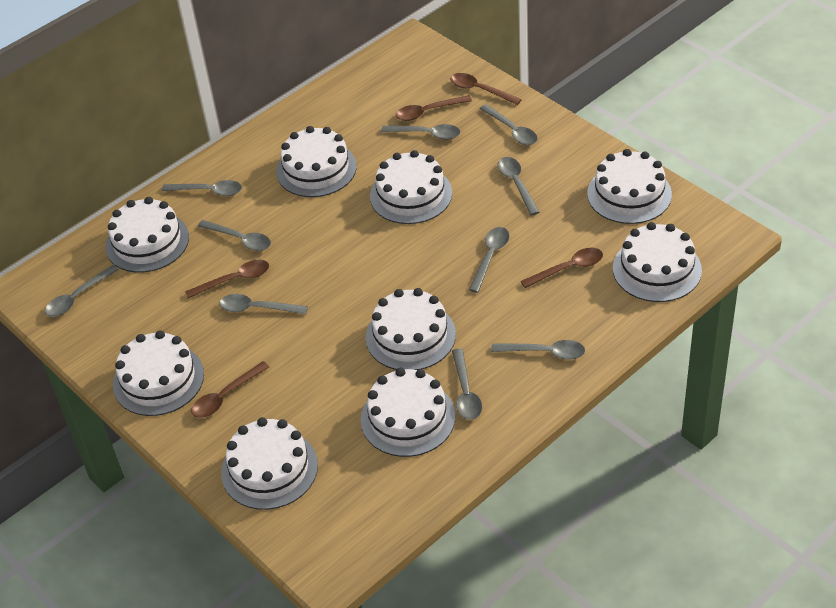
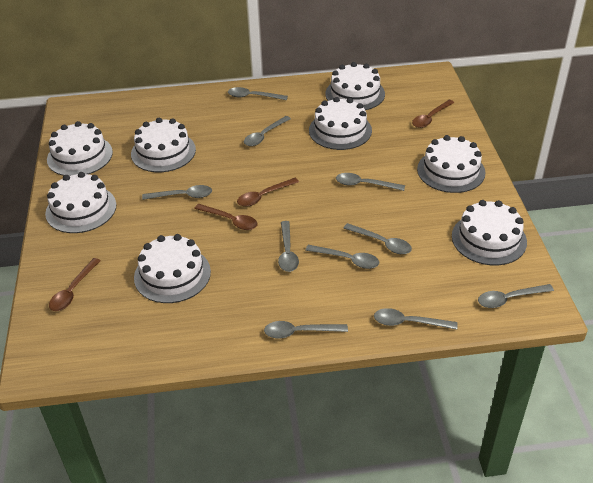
brown spoon: 5 -> 4
white cake: 9 -> 8

